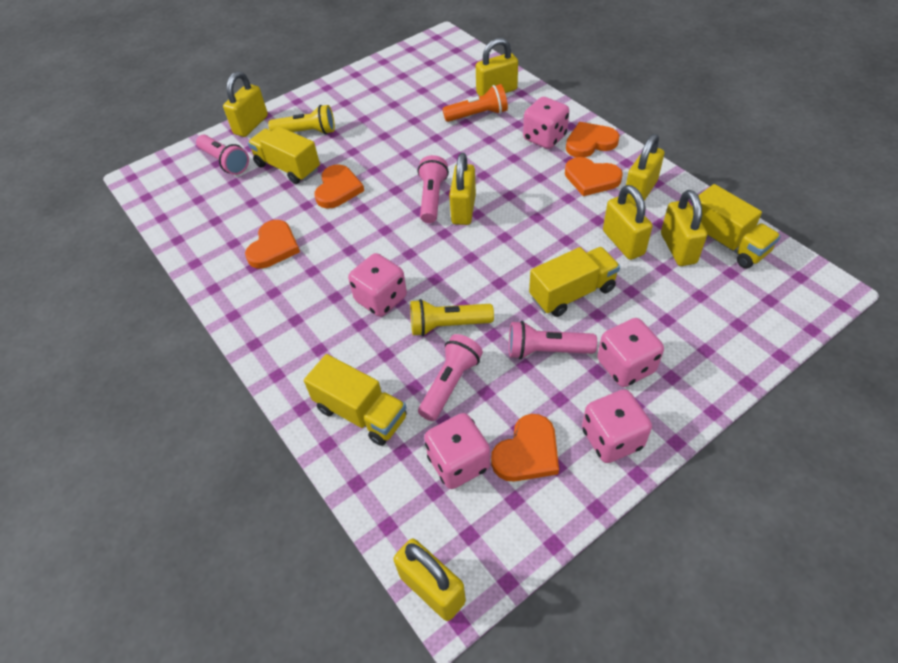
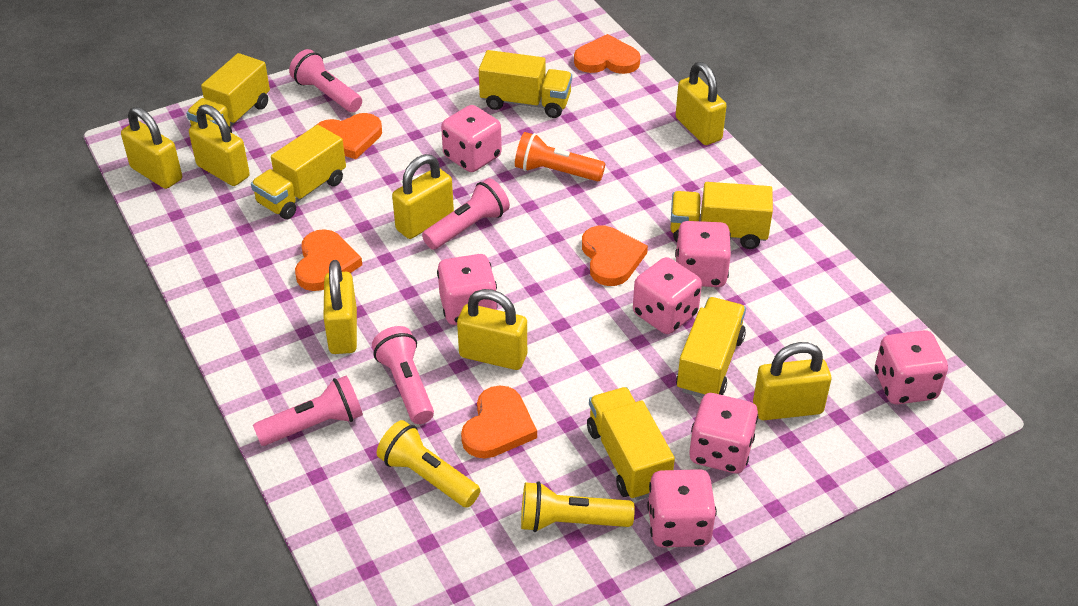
pink dice: 5 -> 7
yellow truck: 4 -> 6

